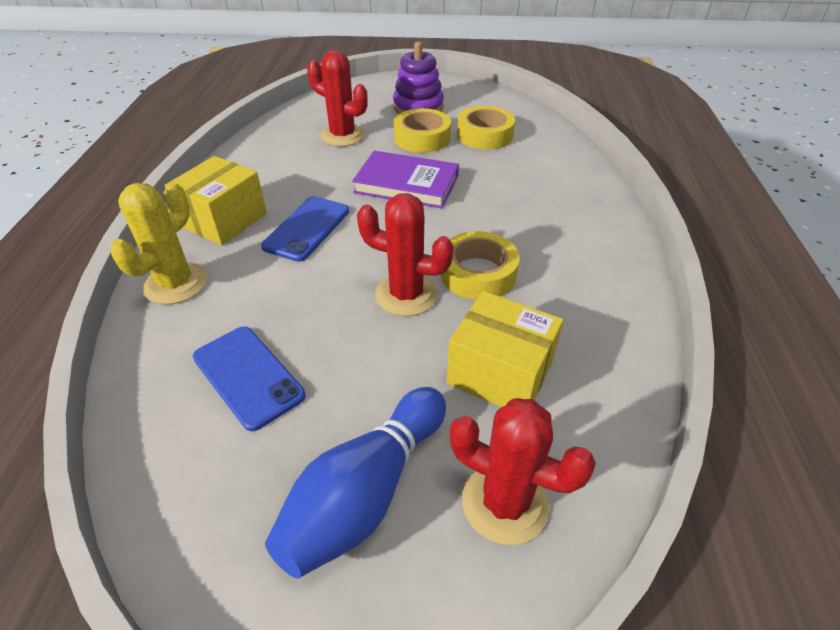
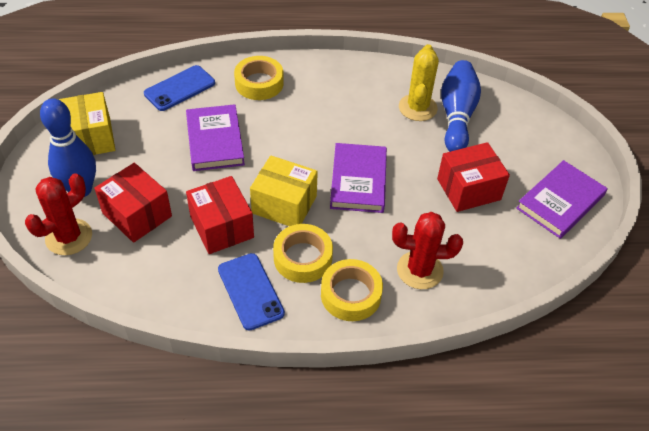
blue bowling pin: 1 -> 2
purple book: 1 -> 3
purple stacking toy: 1 -> 0
red box: 0 -> 3
red cactus: 3 -> 2

